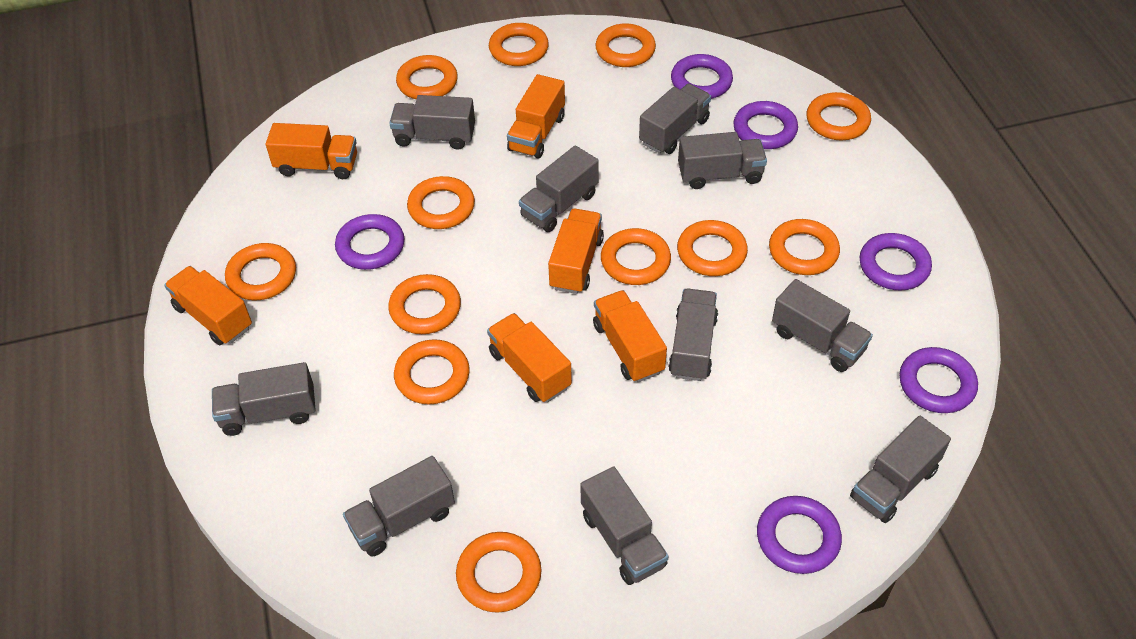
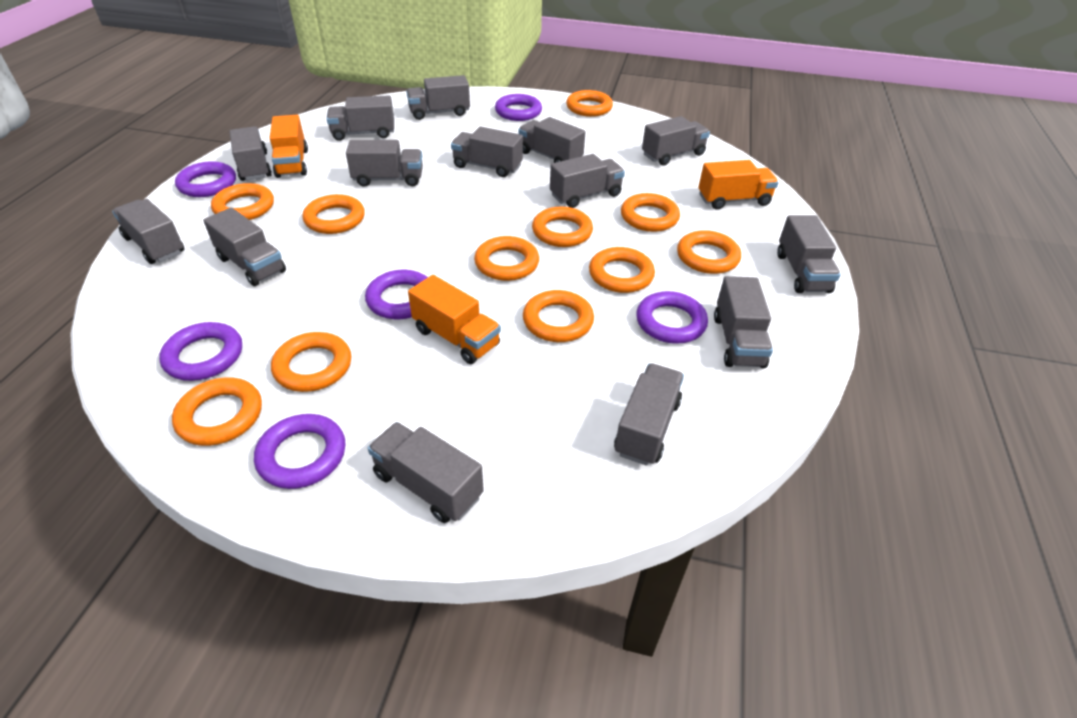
grey truck: 10 -> 14
orange ring: 12 -> 11
orange truck: 6 -> 3

